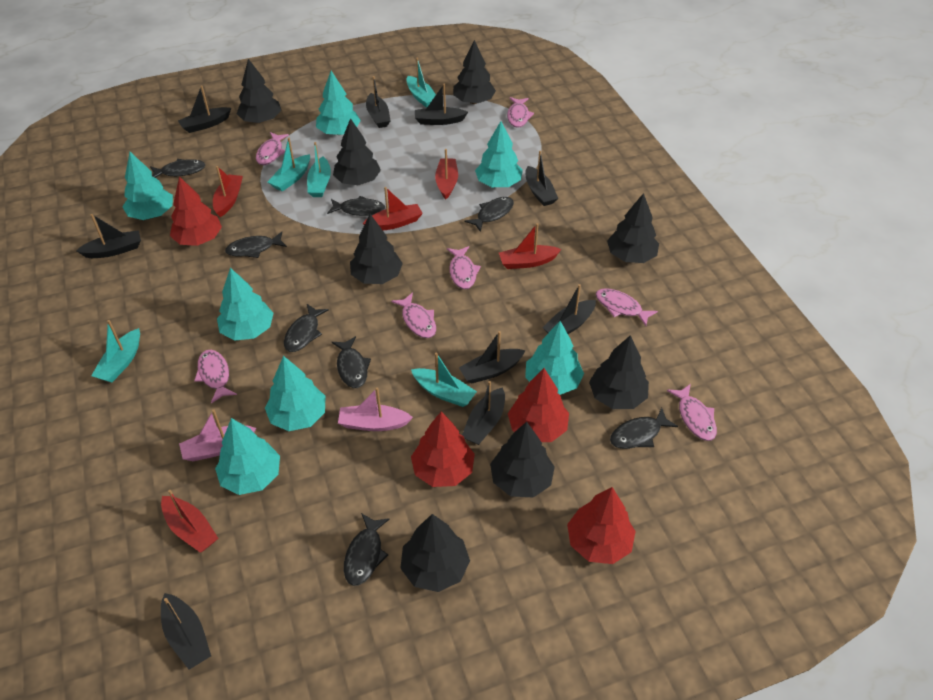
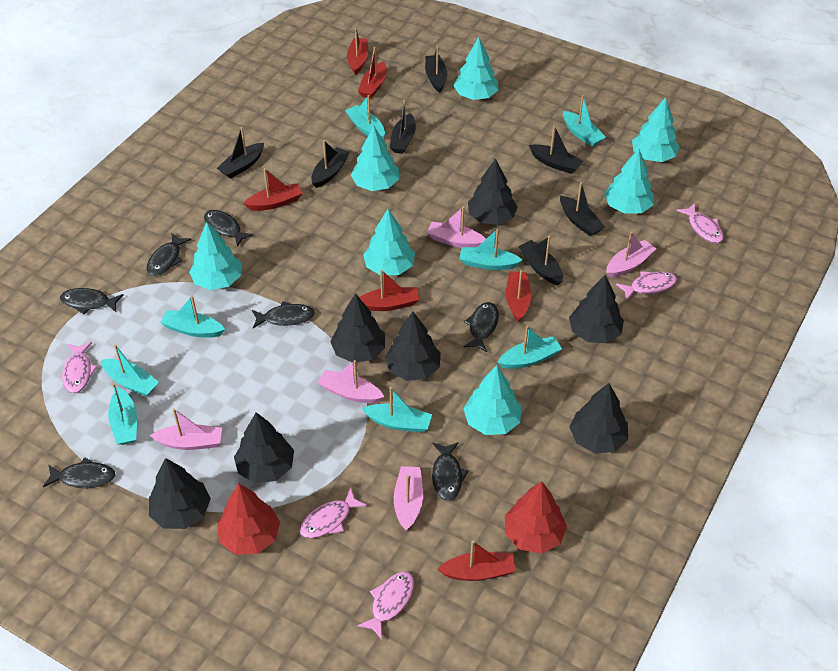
black boat: 9 -> 7
black fish: 8 -> 7
black tree: 8 -> 7
pink boat: 2 -> 5
pink fish: 7 -> 5
red boat: 5 -> 6
red tree: 4 -> 2
turquoise boat: 5 -> 8

